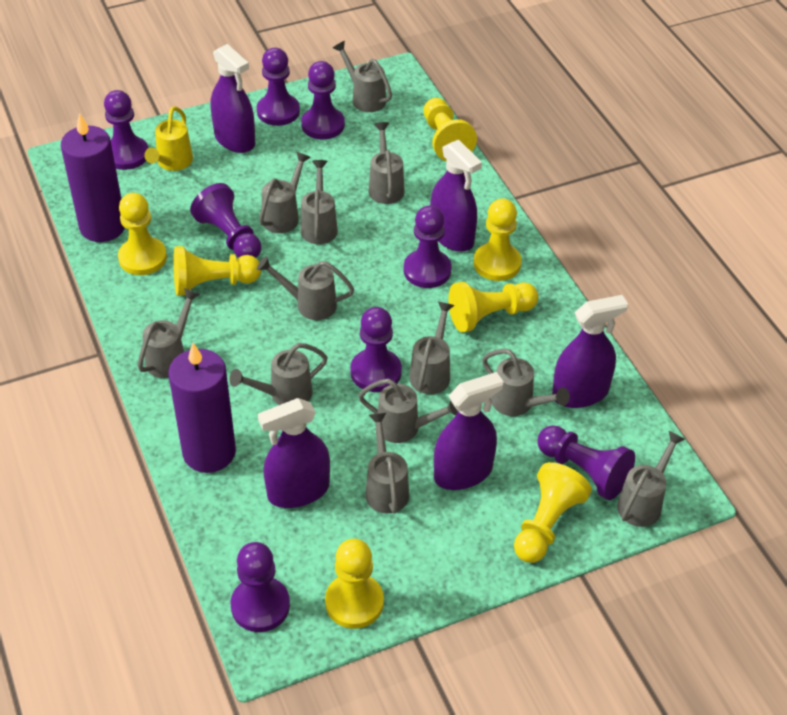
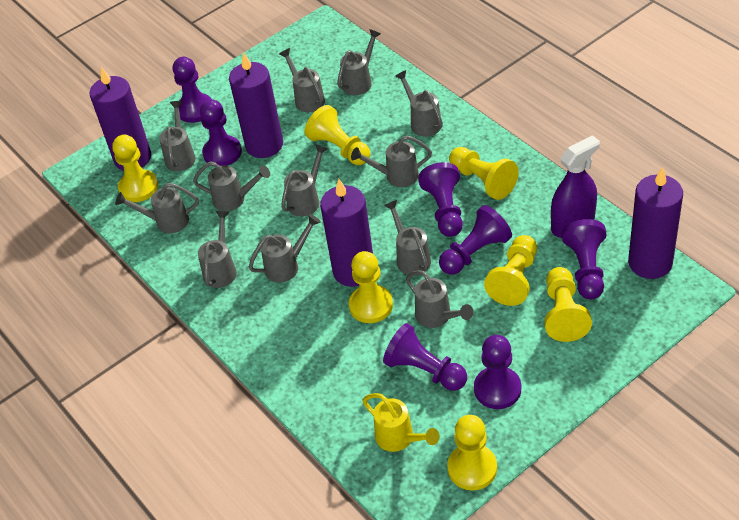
purple candle: 2 -> 4
purple pawn: 8 -> 7
purple spray bottle: 5 -> 1

